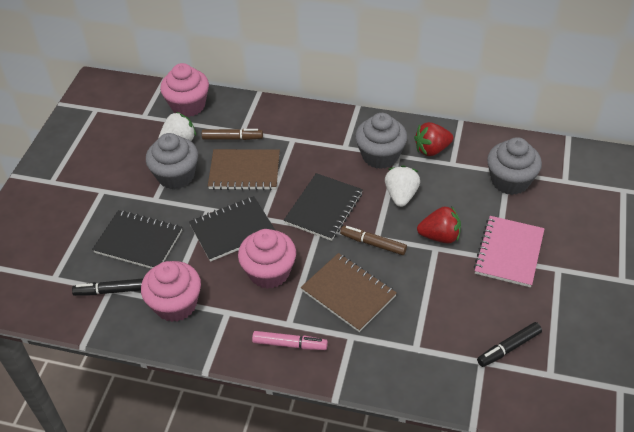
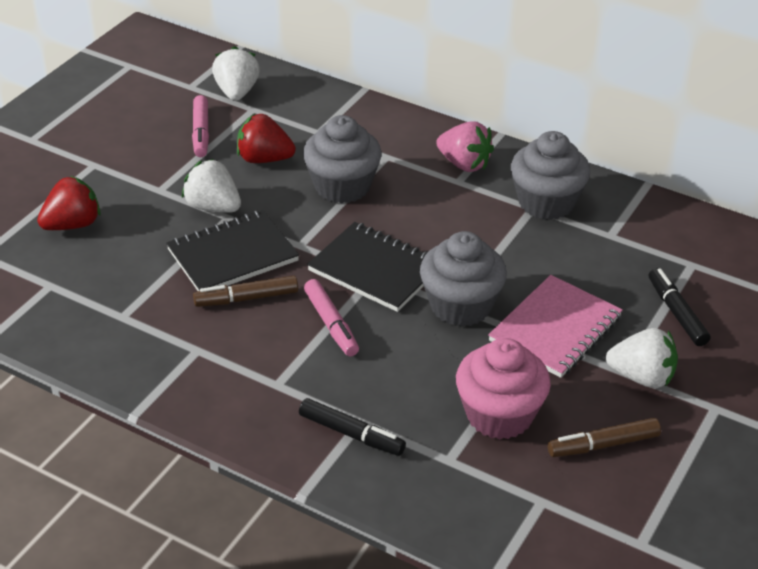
black notebook: 3 -> 2
brown notebook: 2 -> 0
pink cupcake: 3 -> 1
pink marker: 1 -> 2
pink strawberry: 0 -> 1
white strawberry: 2 -> 3

